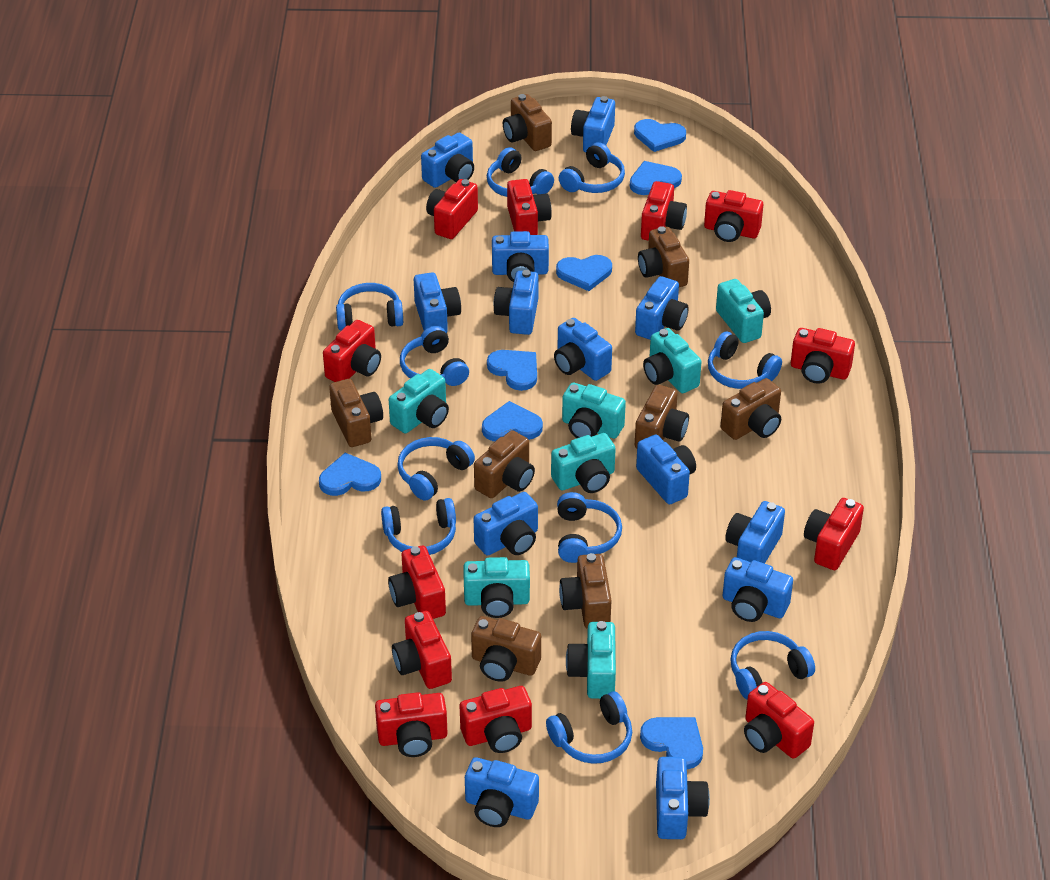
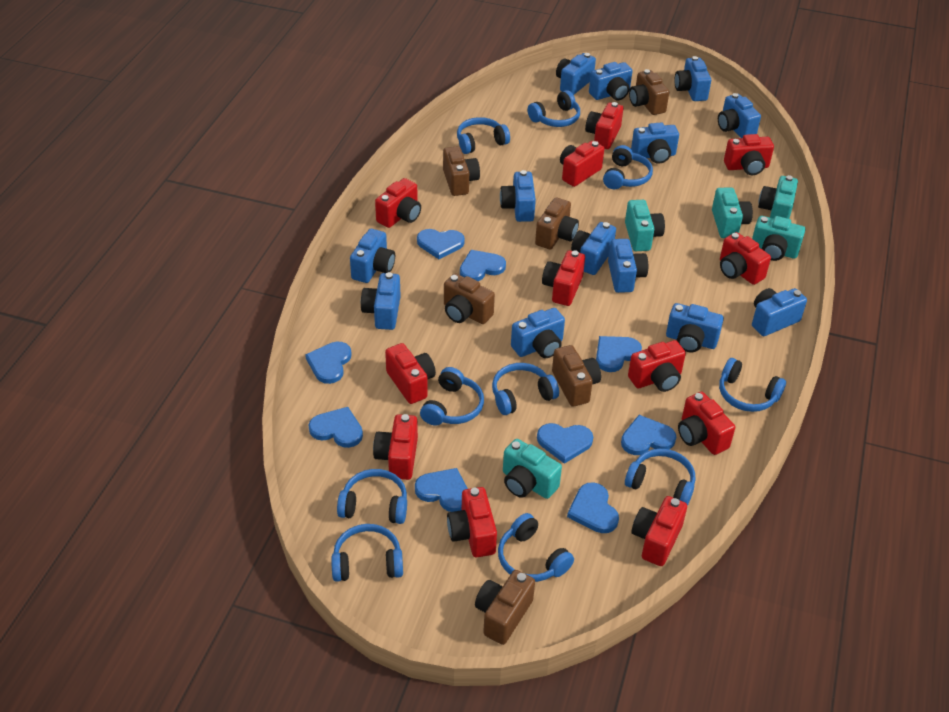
blue heart: 7 -> 9
brown camera: 8 -> 6
turquoise camera: 7 -> 5

